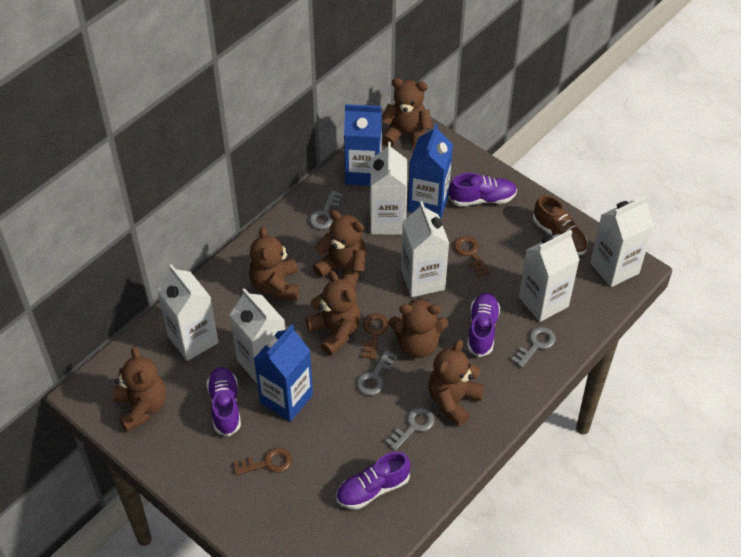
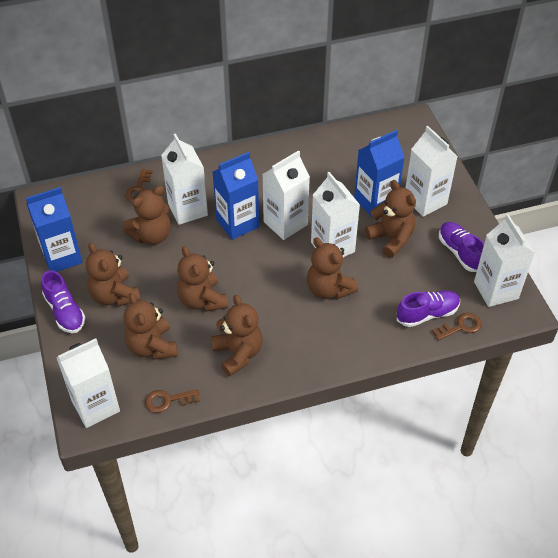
brown shoe: 1 -> 0
grey key: 4 -> 0
purple shoe: 4 -> 3

